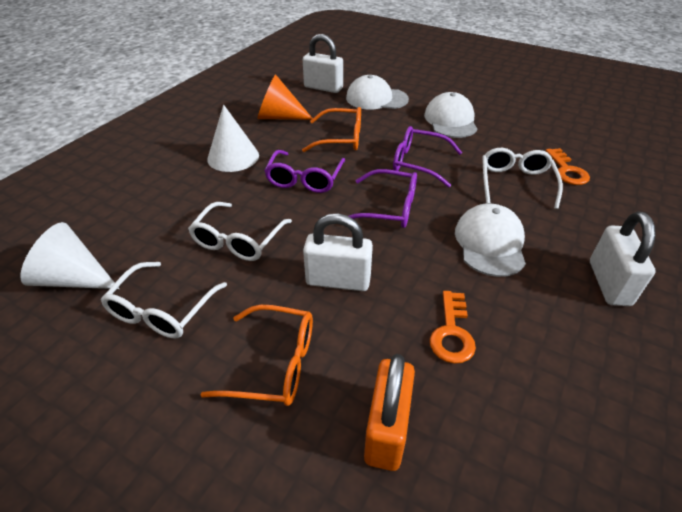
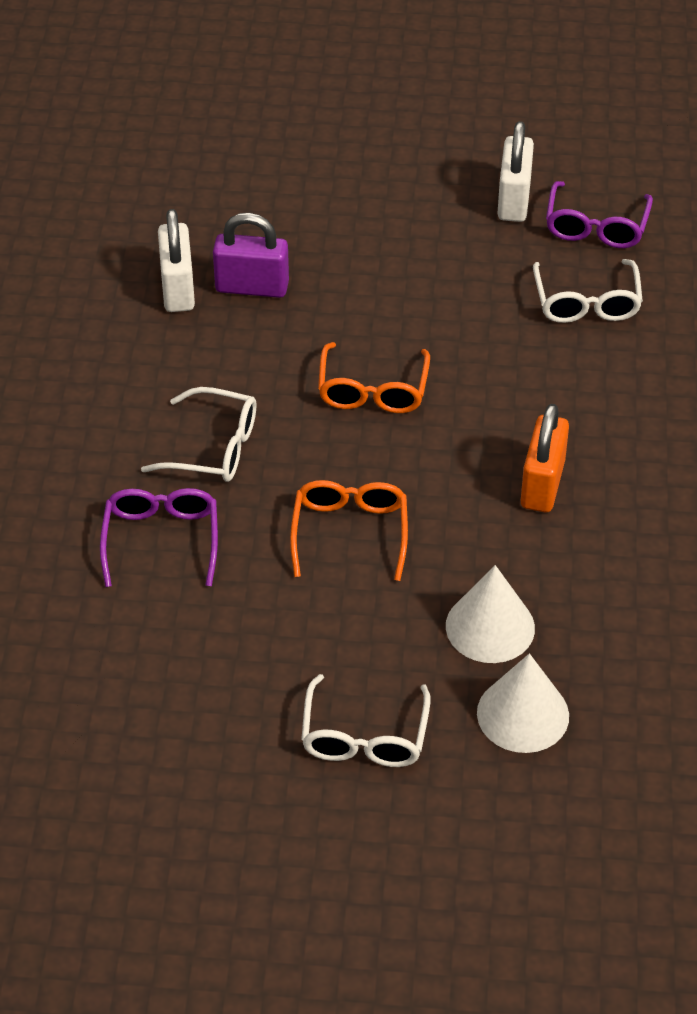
orange cone: 1 -> 0
orange key: 2 -> 0
purple glasses: 3 -> 2
purple padlock: 0 -> 1
white cap: 3 -> 0
white padlock: 3 -> 2

